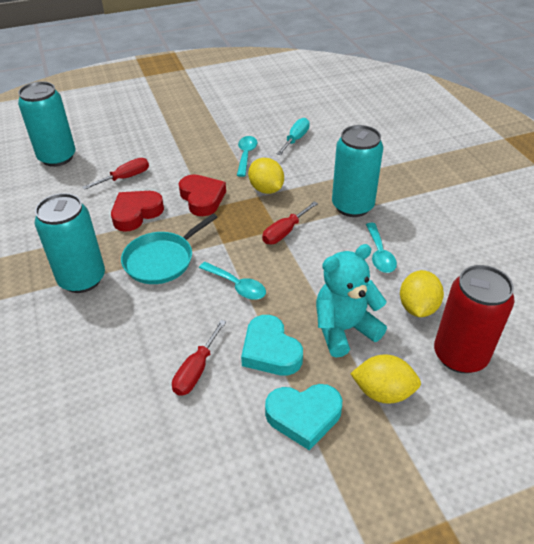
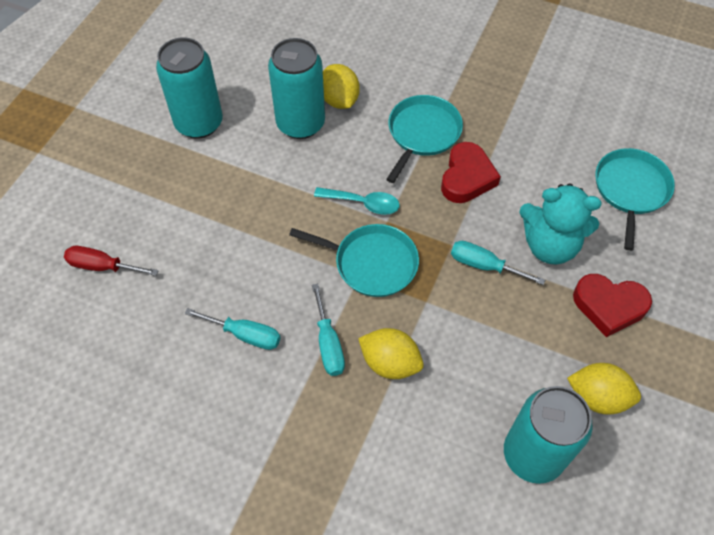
red can: 1 -> 0
red screwdriver: 3 -> 1
turquoise heart: 2 -> 0
turquoise pan: 1 -> 3
turquoise screwdriver: 1 -> 3
turquoise spoon: 3 -> 1

